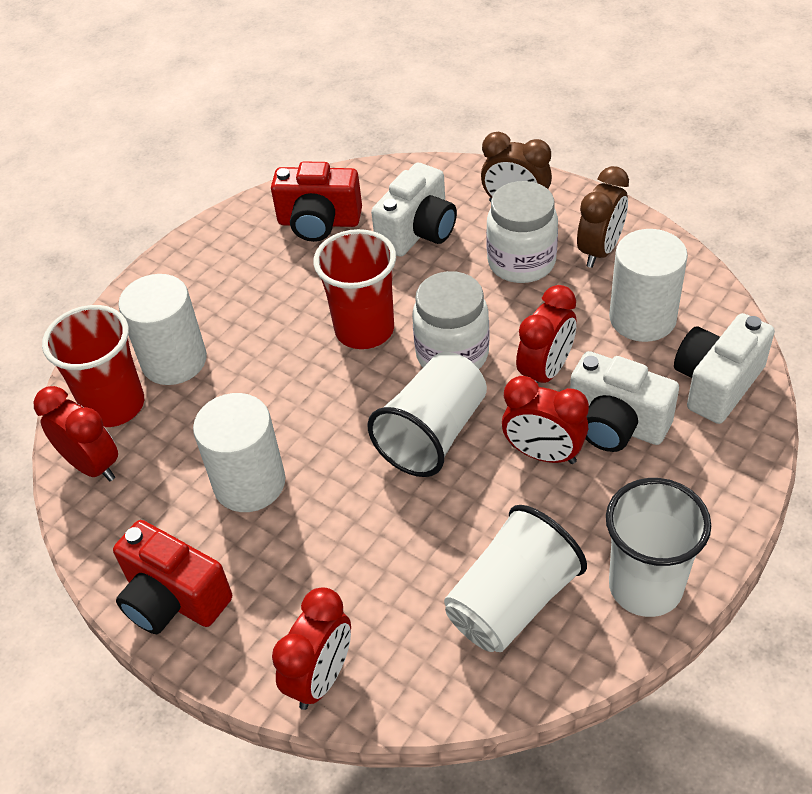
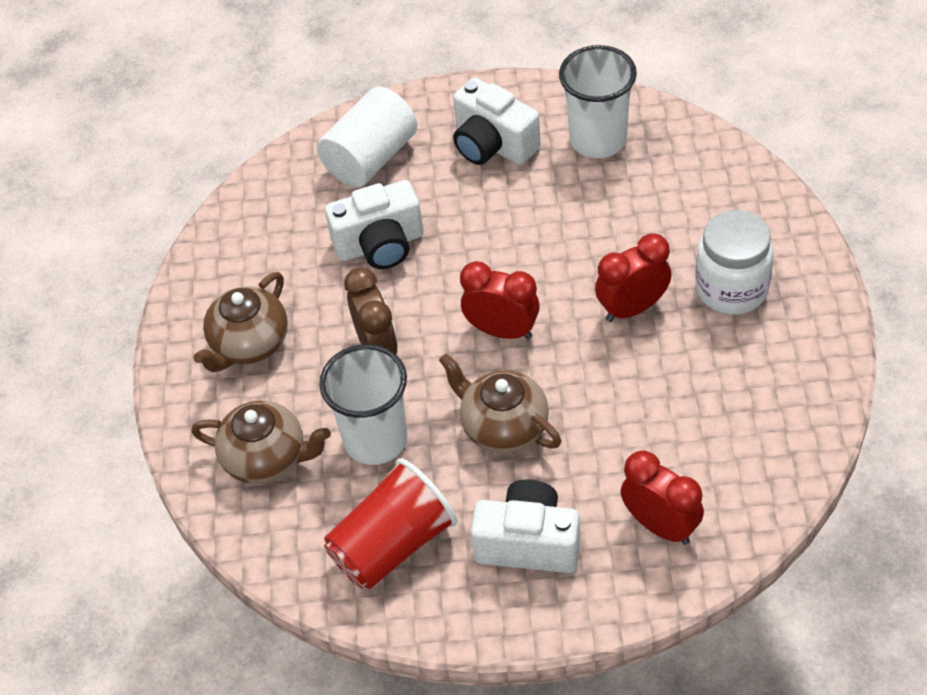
brown clock: 2 -> 1
brown teapot: 0 -> 3
red camera: 2 -> 0
red clock: 4 -> 3
red cup: 2 -> 1
white cup: 3 -> 2
white cylinder: 3 -> 1
white jar: 2 -> 1

